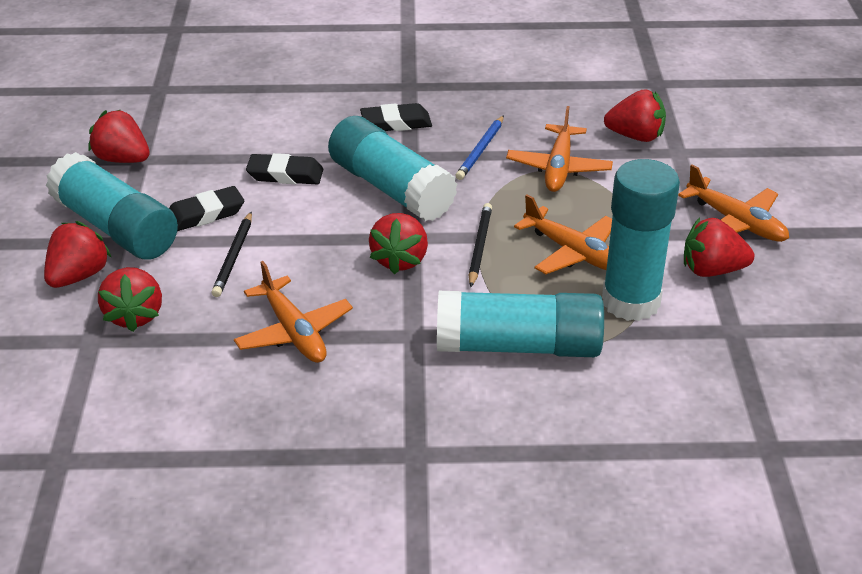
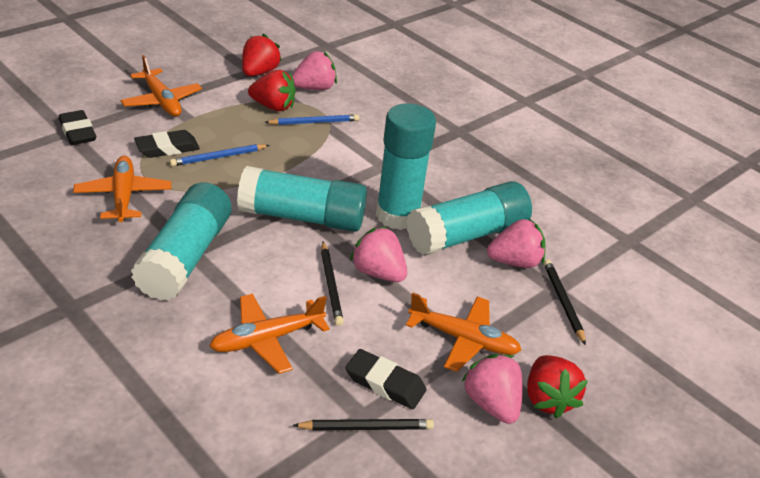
black pencil: 2 -> 3
blue pencil: 1 -> 2
pink strawberry: 0 -> 4
red strawberry: 6 -> 3

